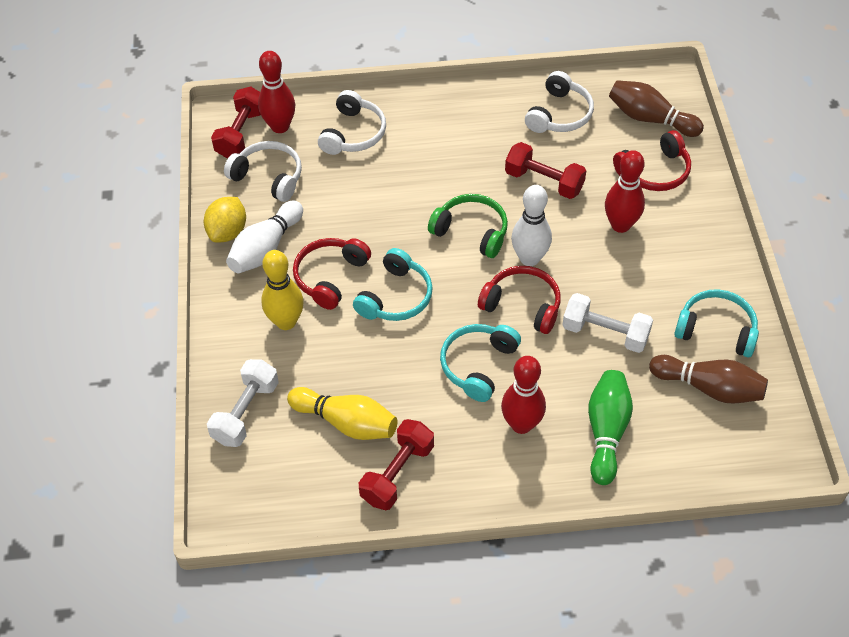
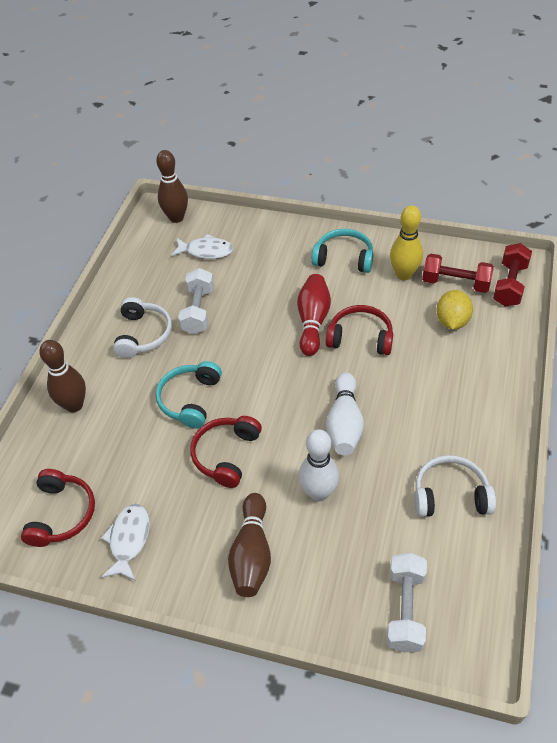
brown bowling pin: 2 -> 3
green bowling pin: 1 -> 0
green headphones: 1 -> 0
red bowling pin: 3 -> 1
red dumbbell: 3 -> 2
turquoise headphones: 3 -> 2
white fish: 0 -> 2
white headphones: 3 -> 2
yellow bowling pin: 2 -> 1

